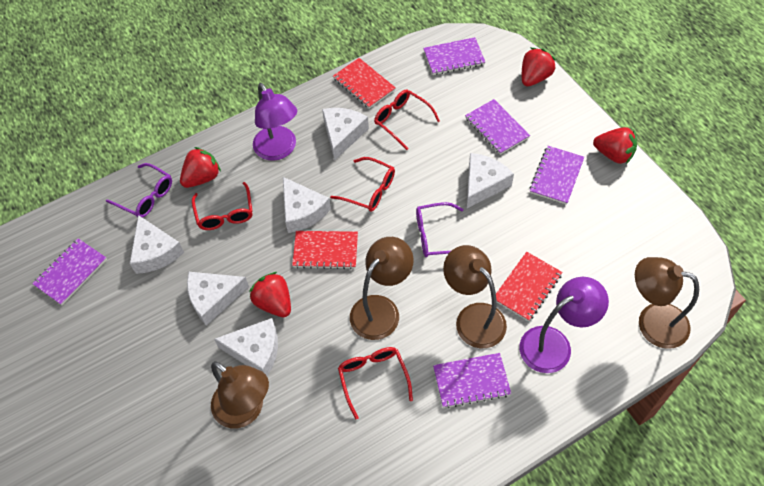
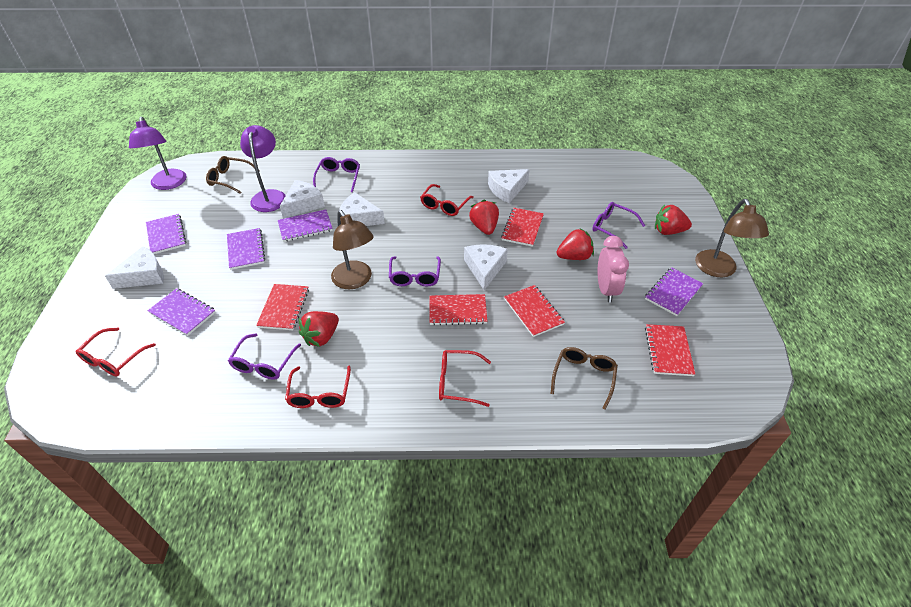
brown glasses: 0 -> 2
brown lamp: 4 -> 2
pink clock: 0 -> 1
purple glasses: 2 -> 4
red notebook: 3 -> 5
white cheese: 6 -> 5

